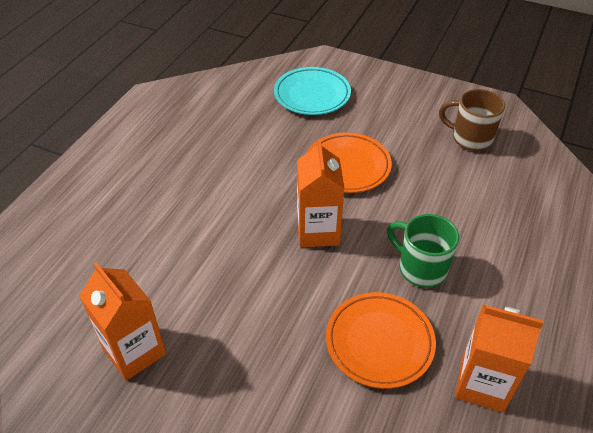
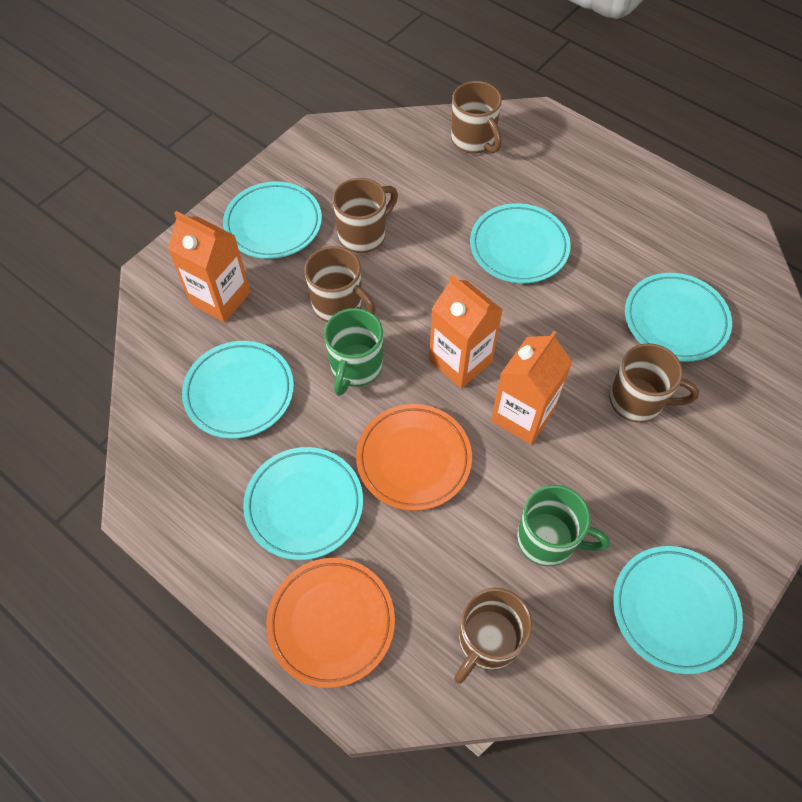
brown mug: 1 -> 5
green mug: 1 -> 2
turquoise plate: 1 -> 6

